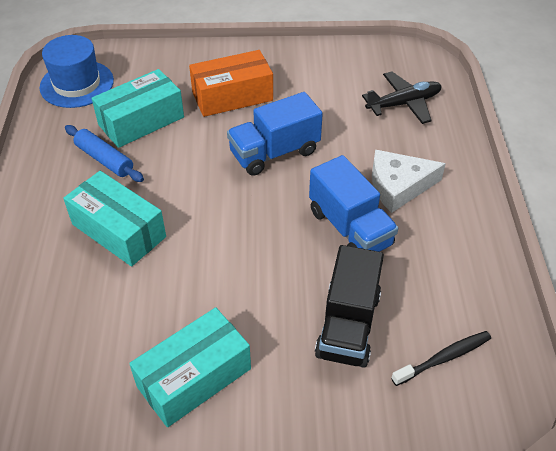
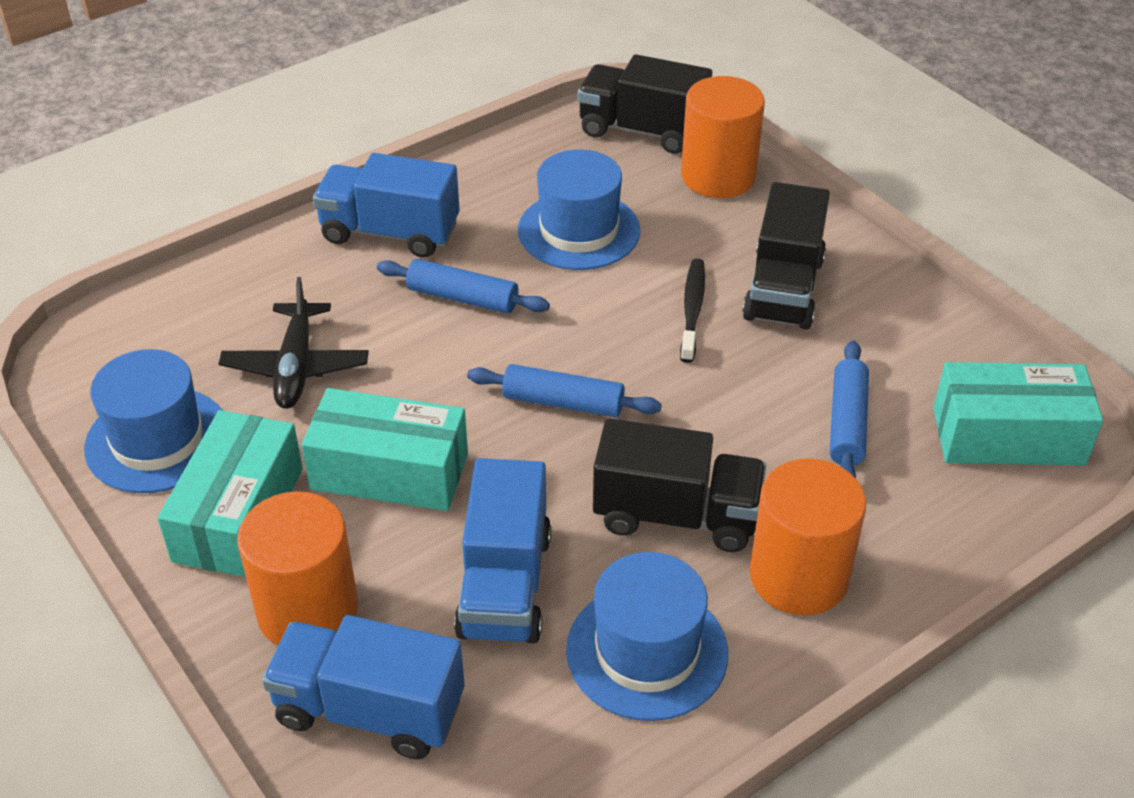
black truck: 1 -> 3
blue hat: 1 -> 3
blue rolling pin: 1 -> 3
blue truck: 2 -> 3
orange box: 1 -> 0
orange cylinder: 0 -> 3
white cheese: 1 -> 0

